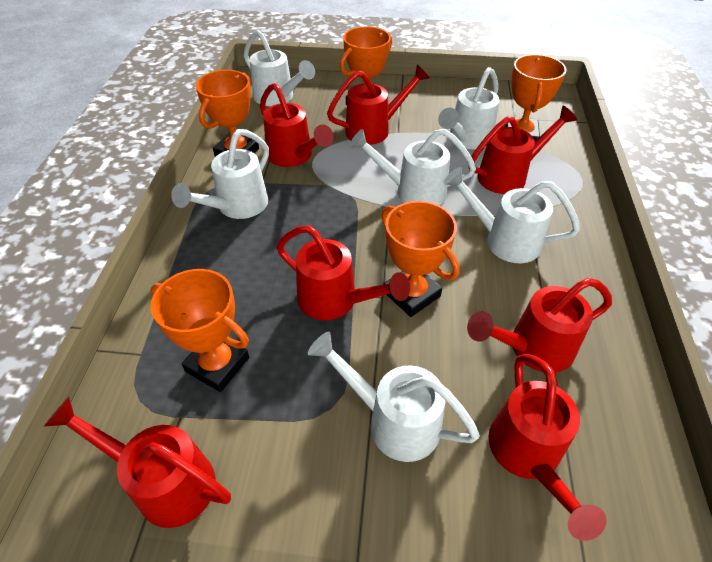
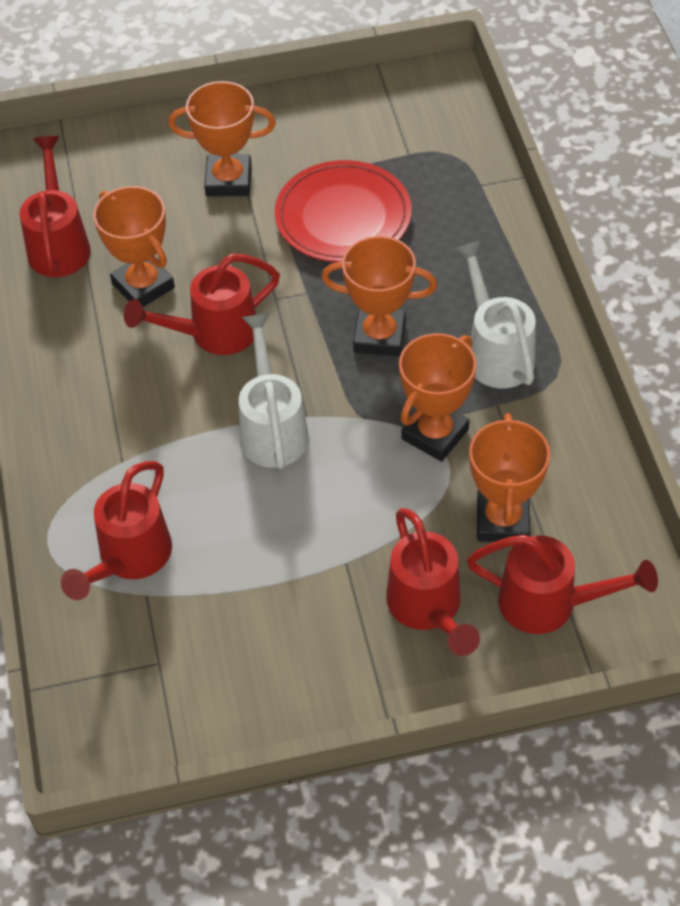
red plate: 0 -> 1
red watering can: 7 -> 5
white watering can: 6 -> 2

